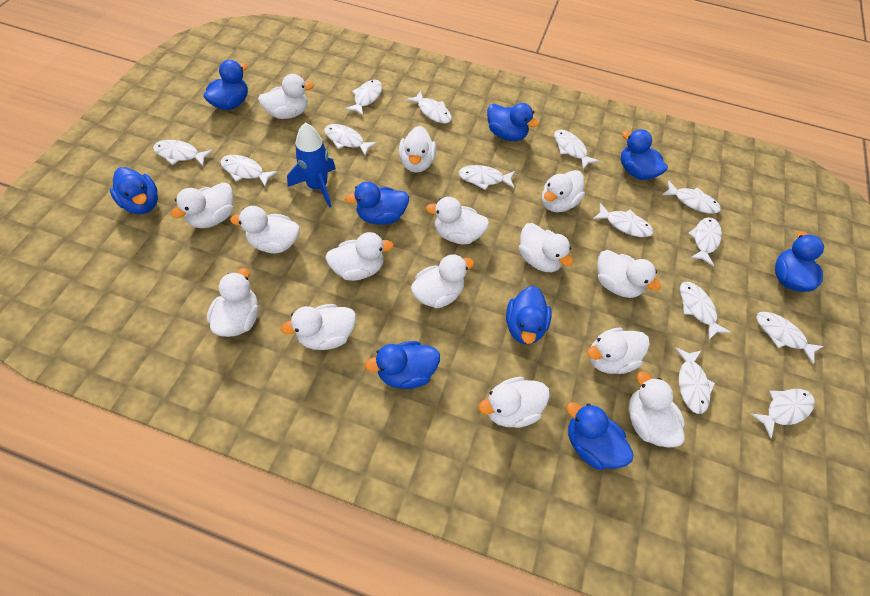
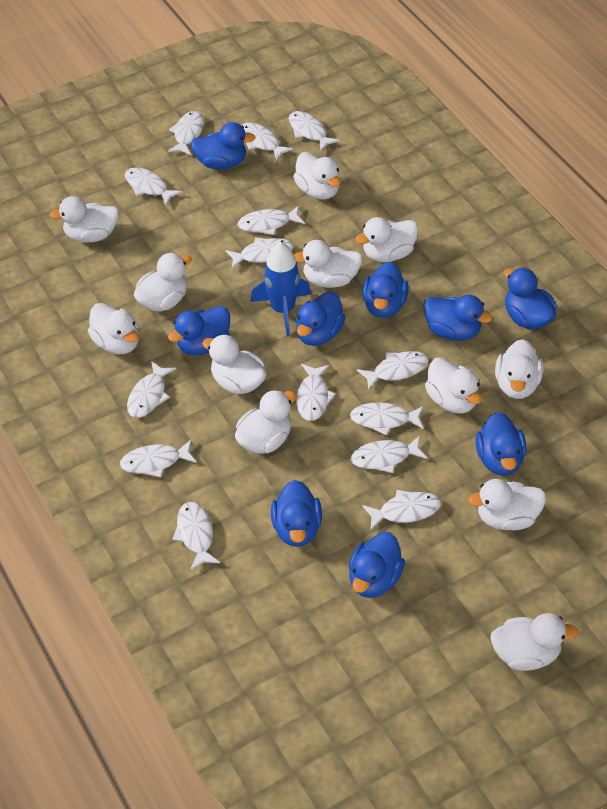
white duck: 15 -> 12

